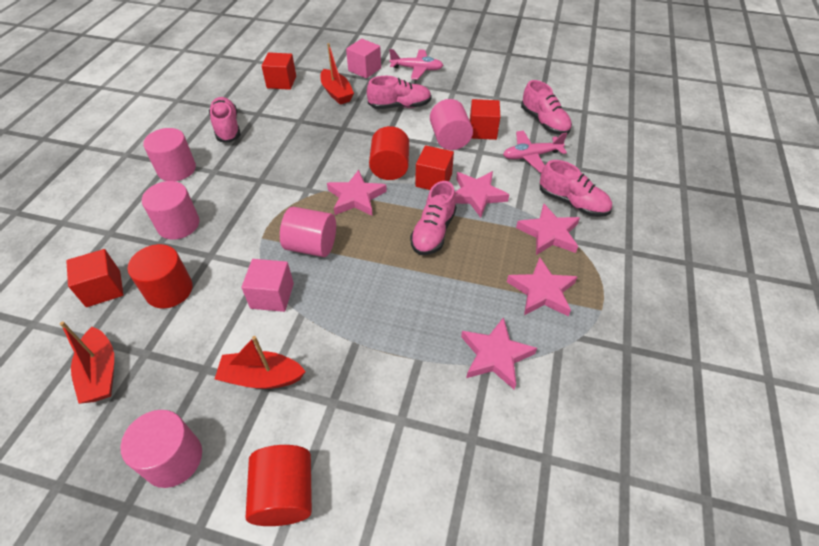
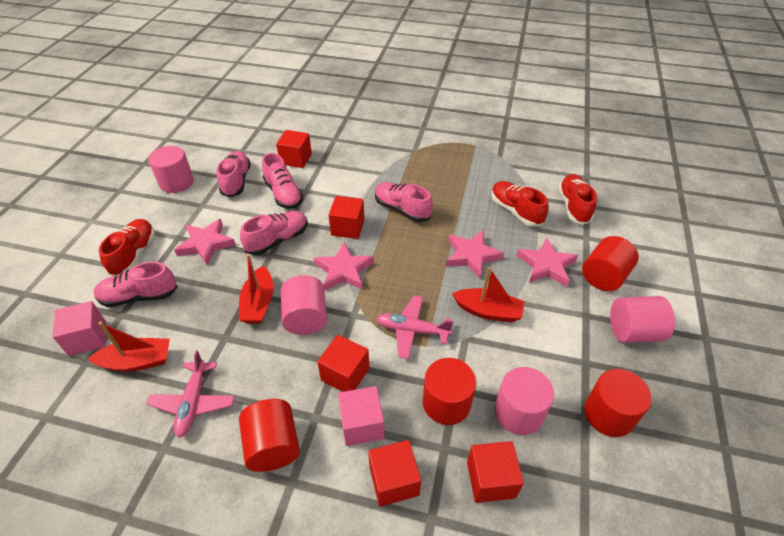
pink cylinder: 5 -> 4
pink star: 5 -> 4
red cube: 4 -> 5
red cylinder: 3 -> 4
red shoe: 0 -> 3

